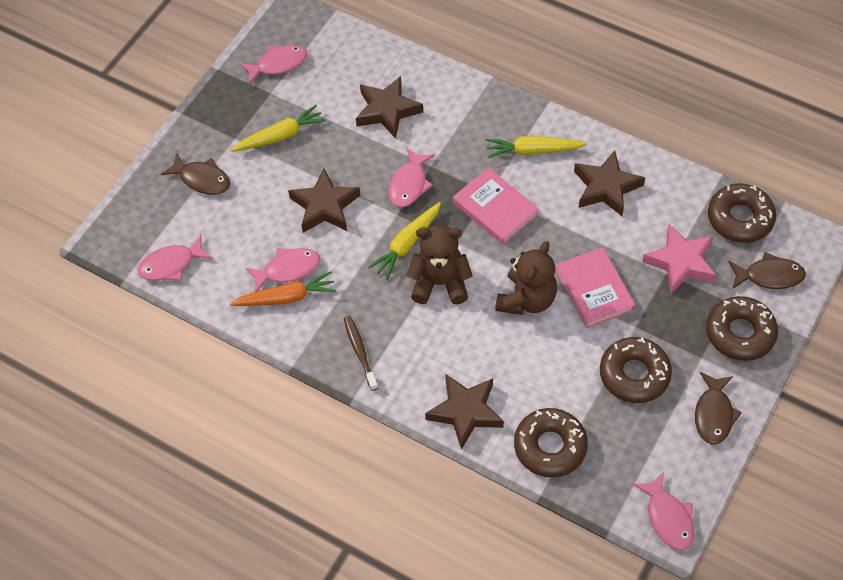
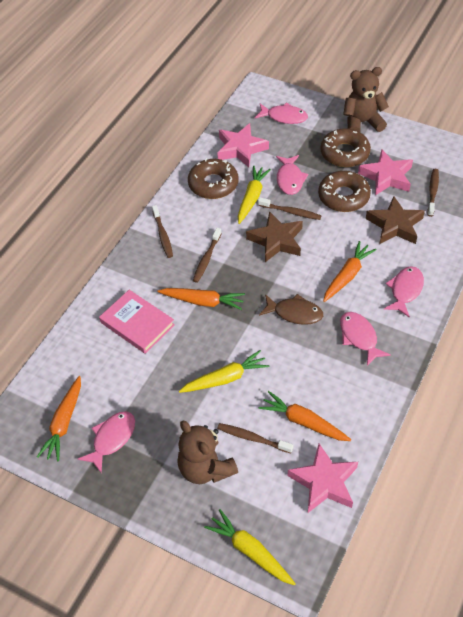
brown donut: 4 -> 3
brown fish: 3 -> 1
brown star: 4 -> 2
brown toothbrush: 1 -> 5
orange carrot: 1 -> 4
pink book: 2 -> 1
pink star: 1 -> 3

